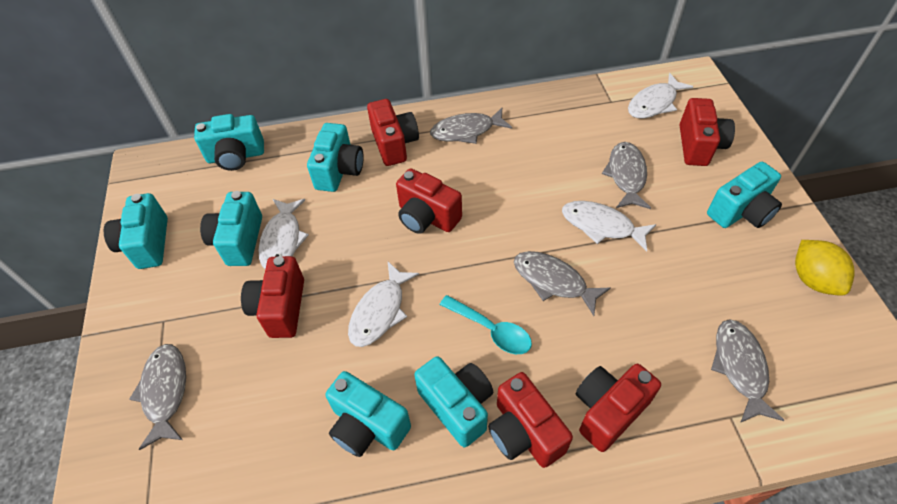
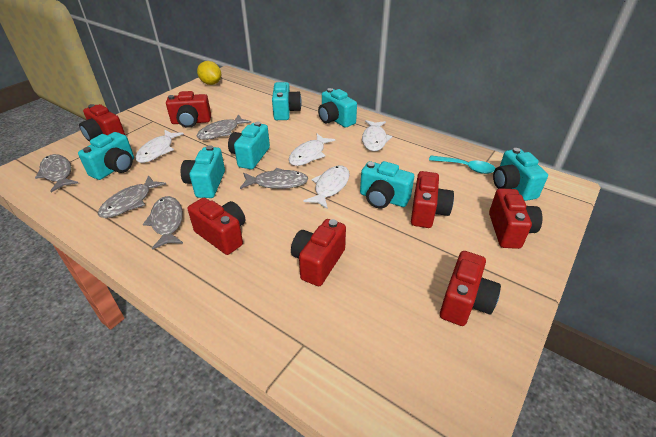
red camera: 6 -> 7

